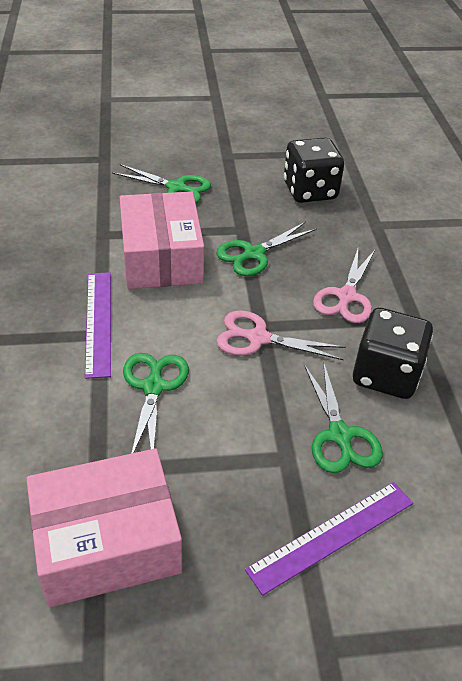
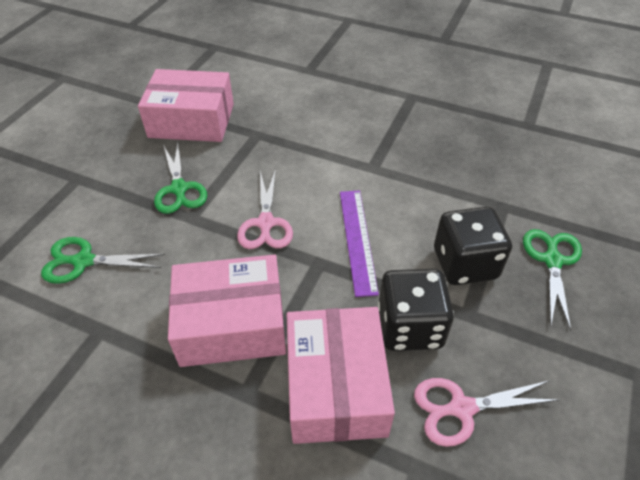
green scissors: 4 -> 3
pink box: 2 -> 3
purple ruler: 2 -> 1

